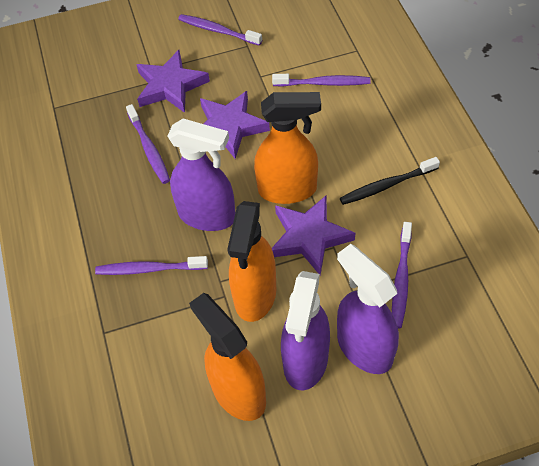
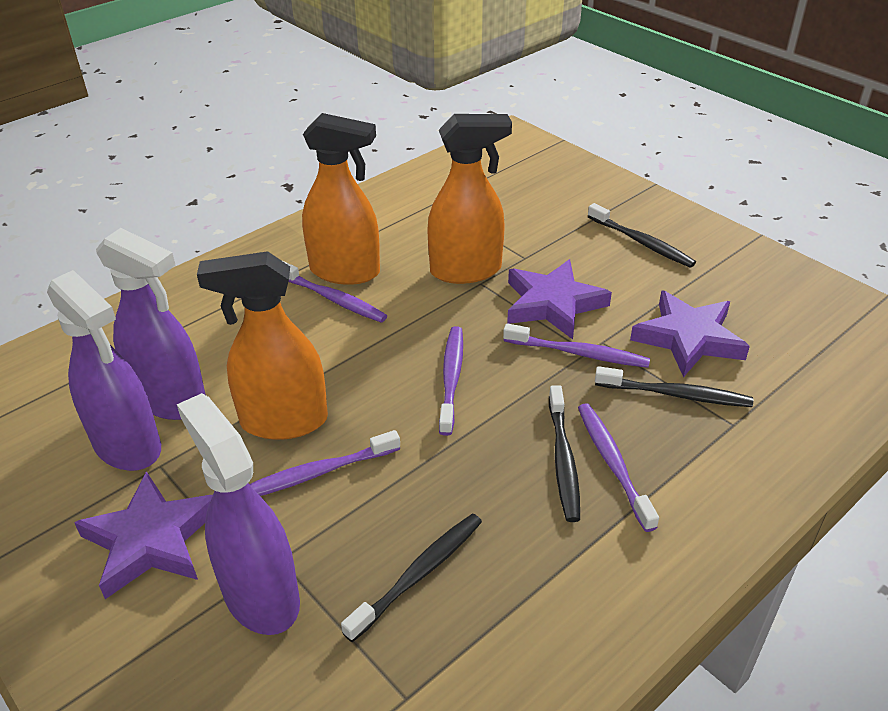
black toothbrush: 1 -> 4

